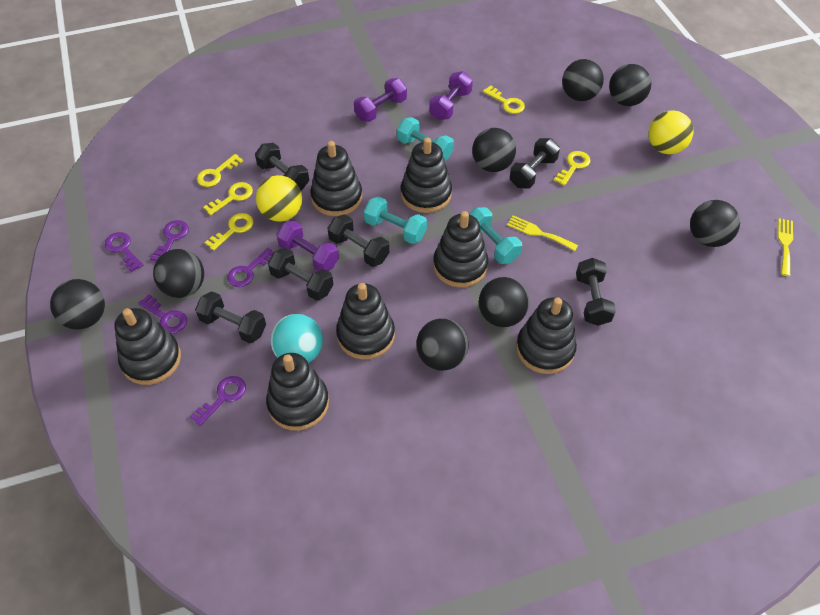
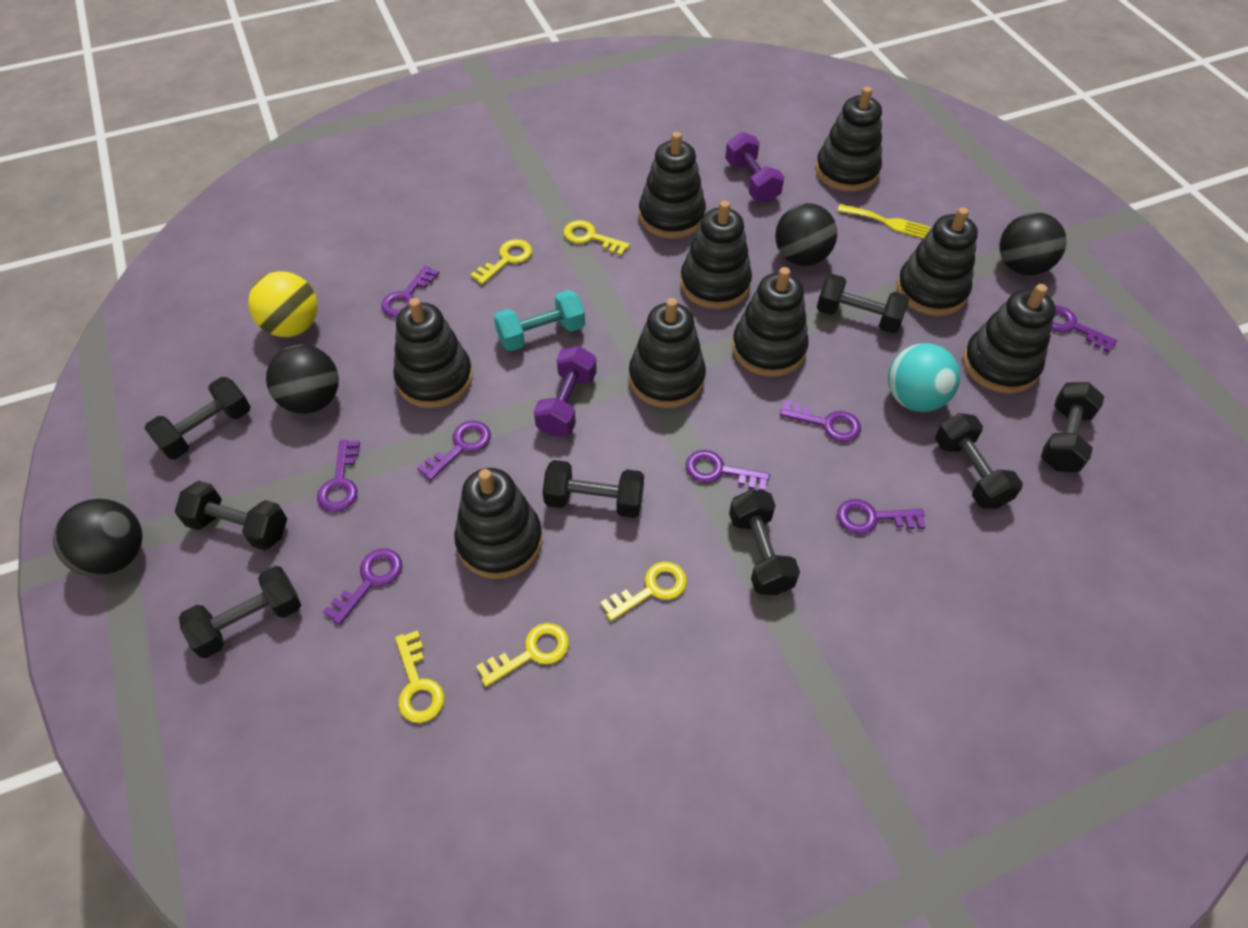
black ball: 8 -> 4
black dumbbell: 6 -> 8
black stacking toy: 7 -> 9
purple dumbbell: 3 -> 2
purple key: 5 -> 8
turquoise dumbbell: 3 -> 1
yellow ball: 2 -> 1
yellow fork: 2 -> 1

